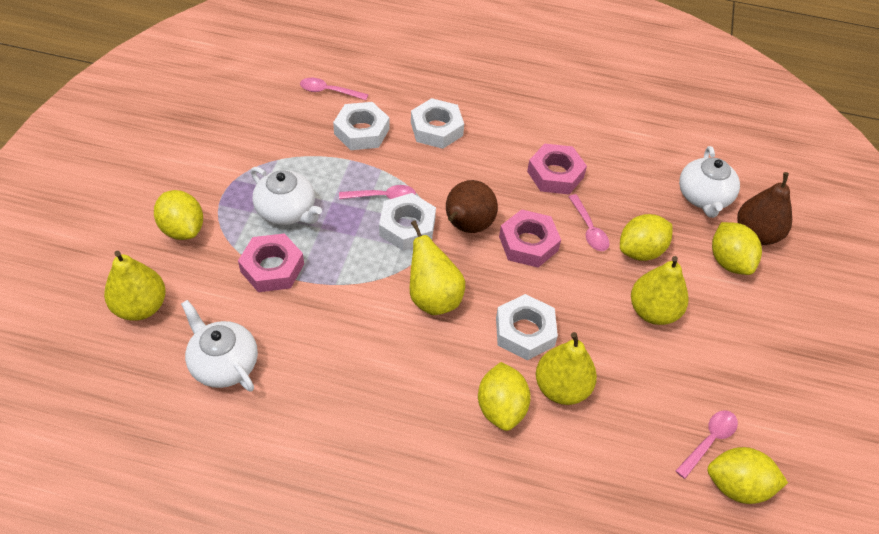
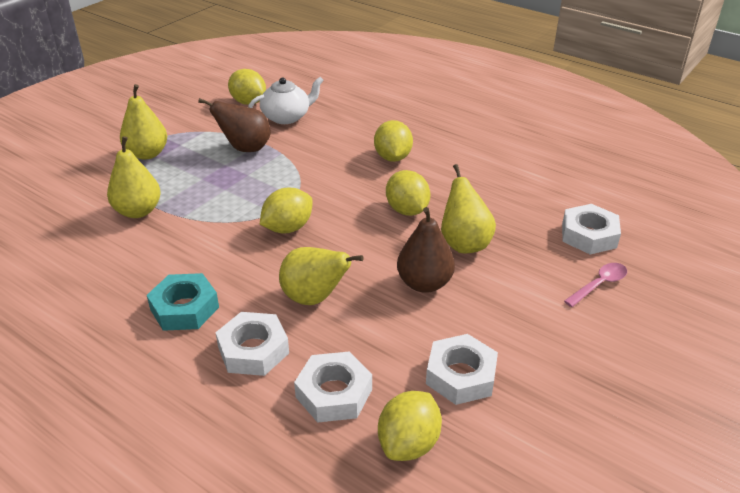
pink nut: 3 -> 0
pink spoon: 4 -> 1
turquoise nut: 0 -> 1
white teapot: 3 -> 1

